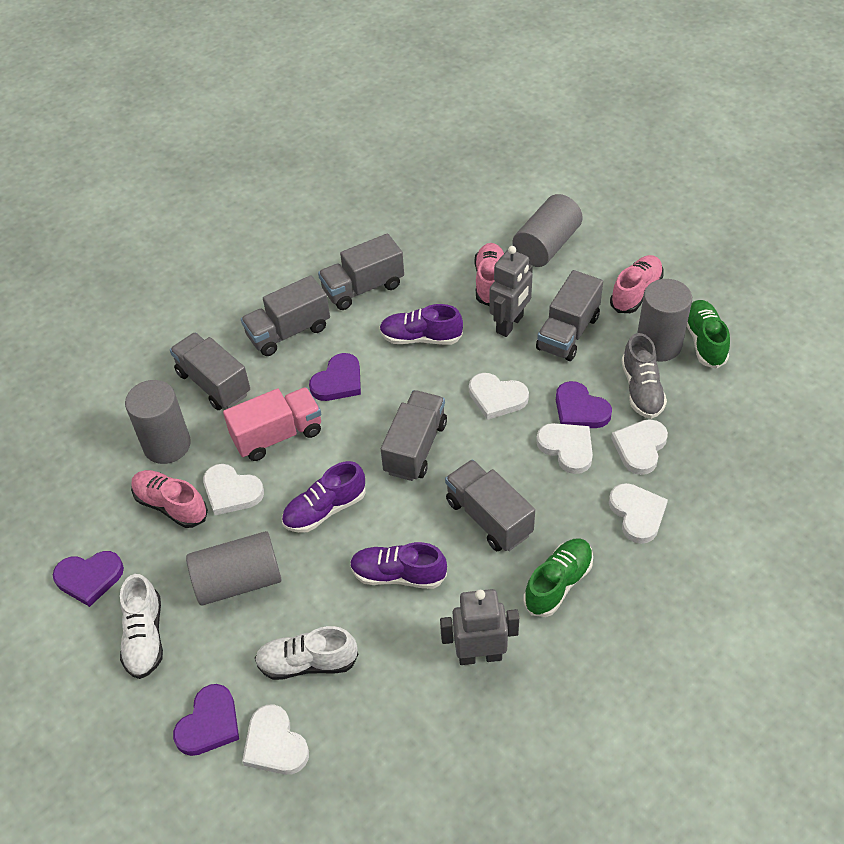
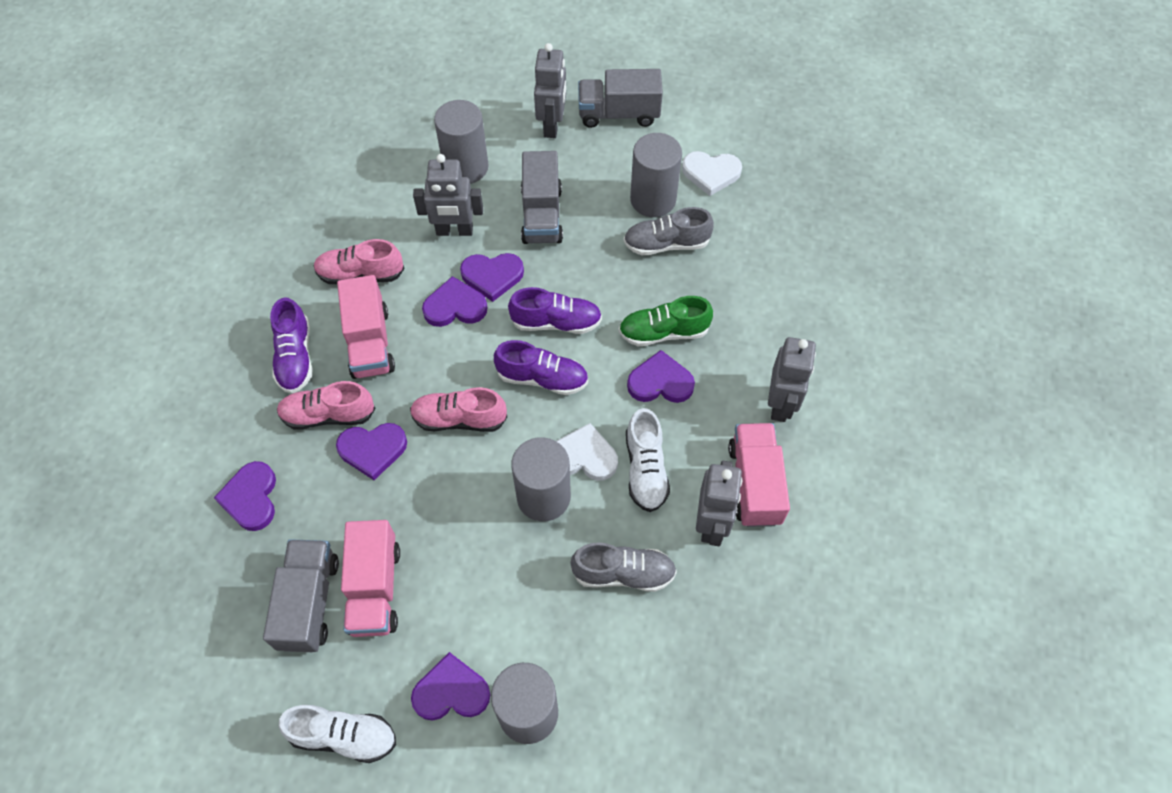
green shoe: 2 -> 1
grey robot: 2 -> 4
grey shoe: 1 -> 2
grey truck: 6 -> 3
pink truck: 1 -> 3
purple heart: 4 -> 6
white heart: 6 -> 2

